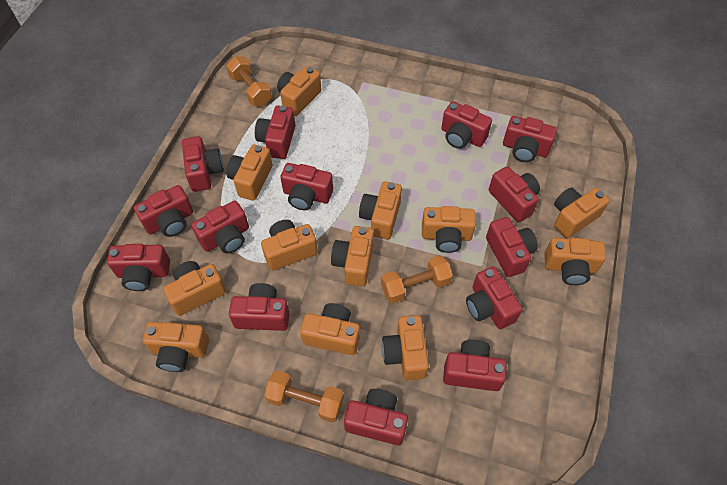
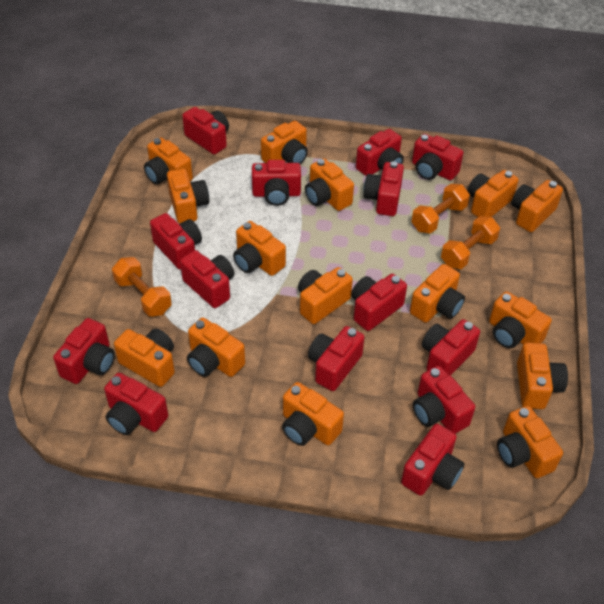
orange camera: 12 -> 15

